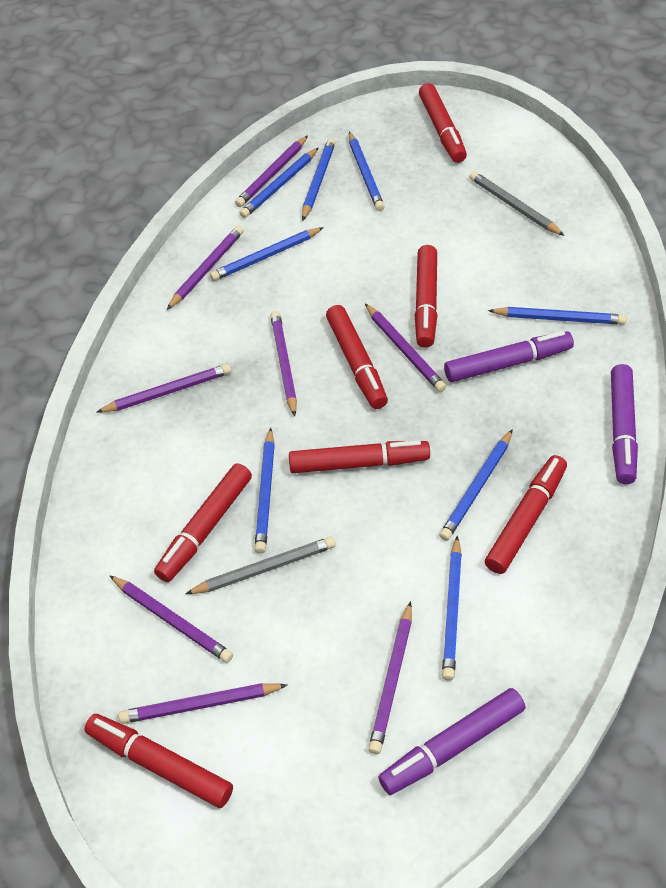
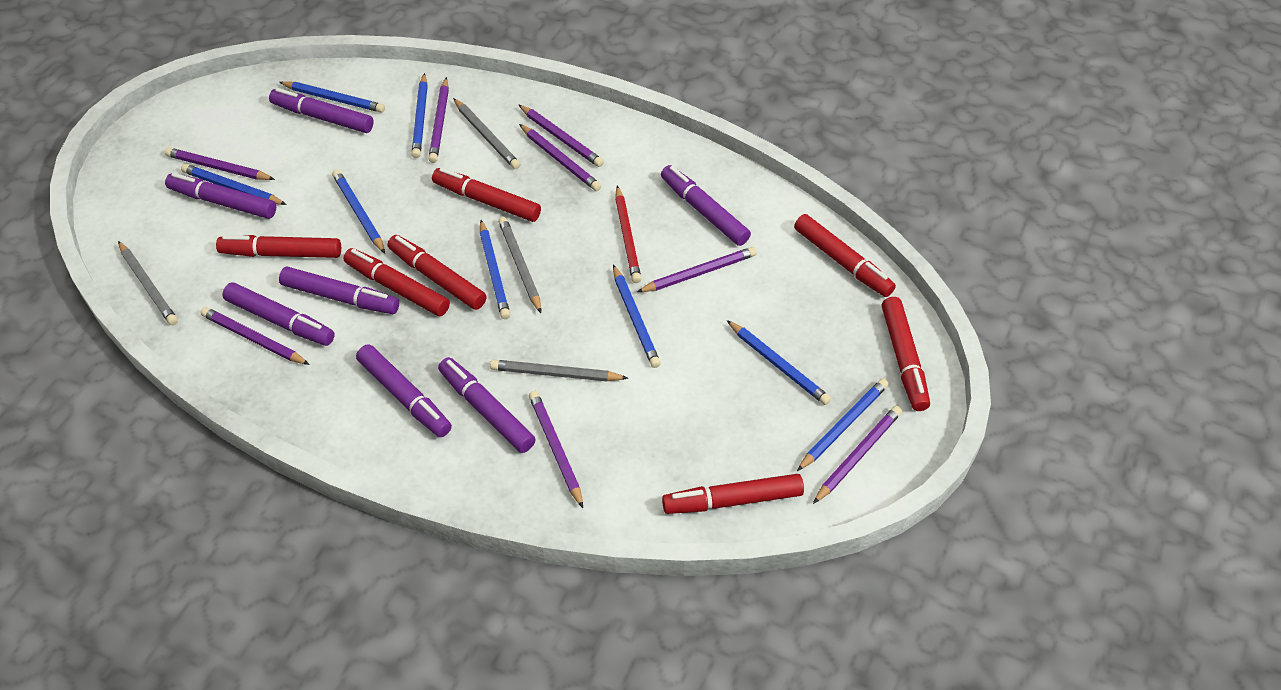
grey pencil: 2 -> 4
purple marker: 3 -> 7
red pencil: 0 -> 1

